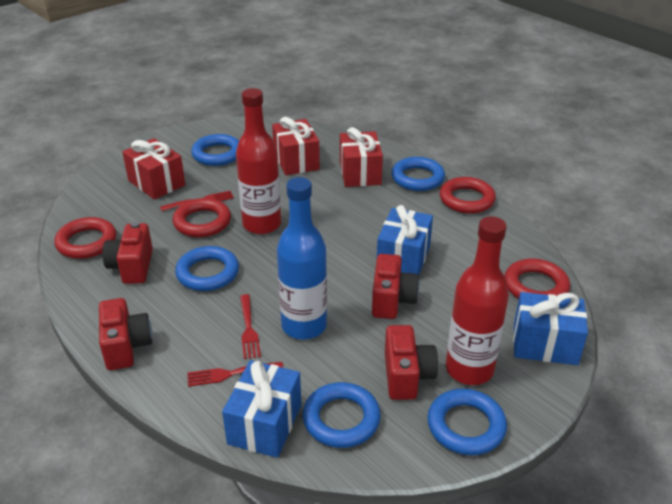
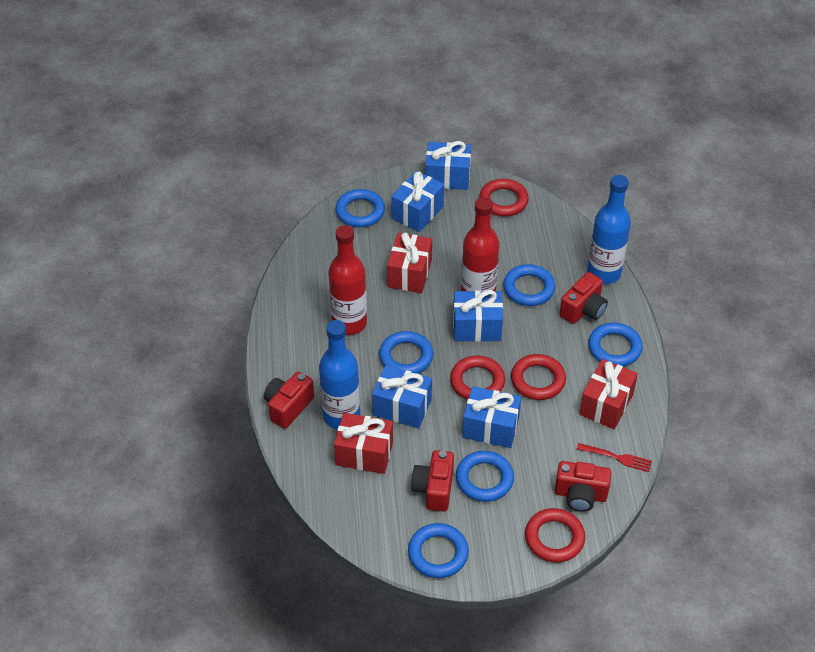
blue bottle: 1 -> 2
blue gift: 3 -> 5
blue ring: 5 -> 6
red fork: 3 -> 1

